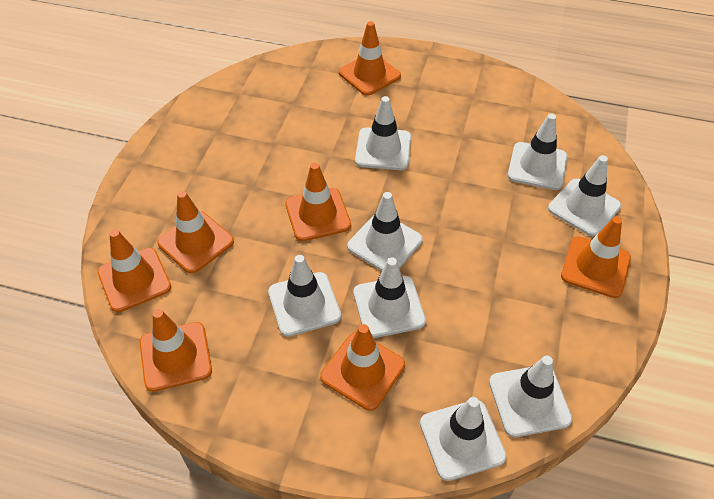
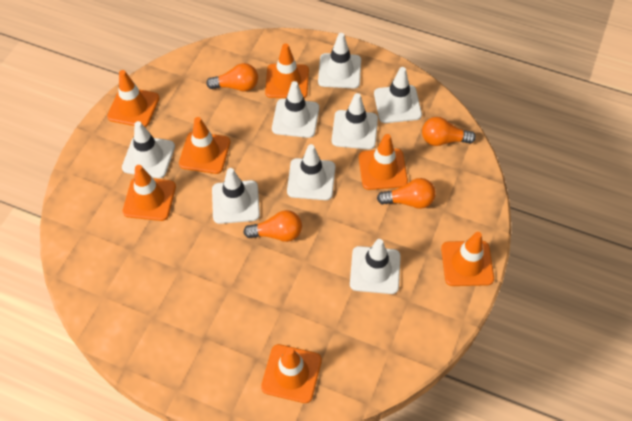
orange light bulb: 0 -> 4

